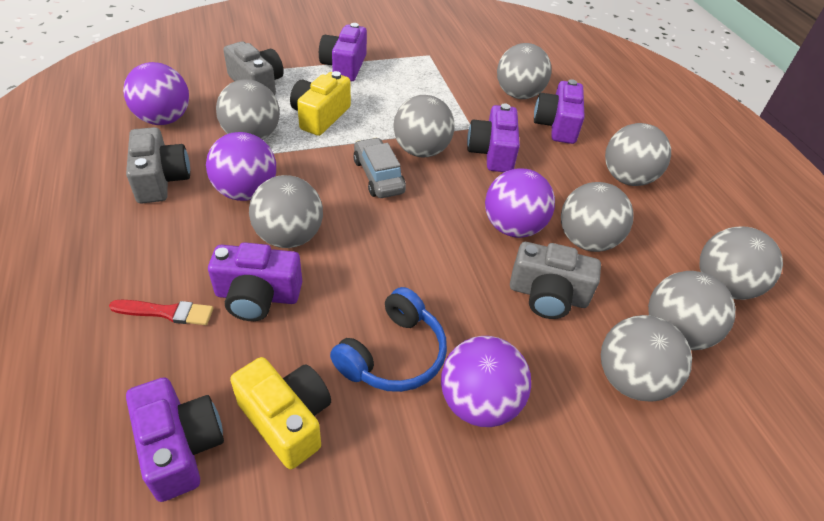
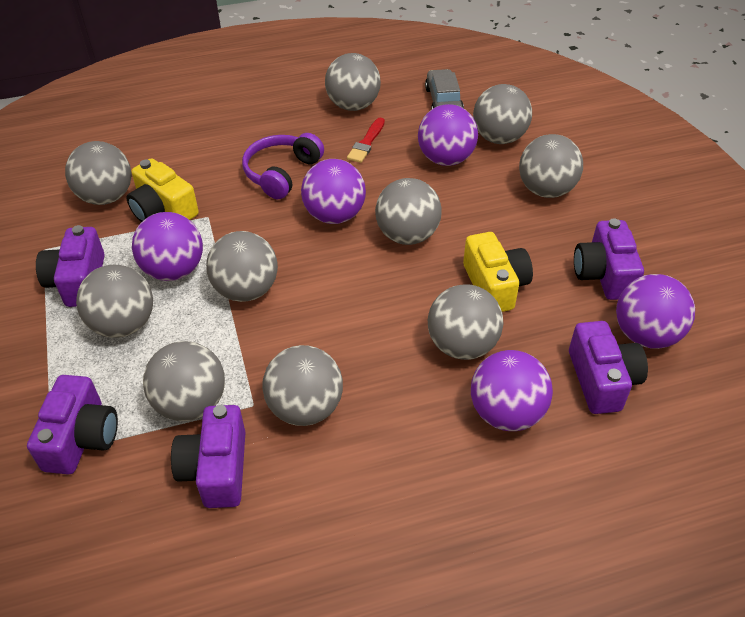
blue headphones: 1 -> 0
grey ball: 9 -> 10
grey camera: 3 -> 0
purple ball: 4 -> 5
purple headphones: 0 -> 1

